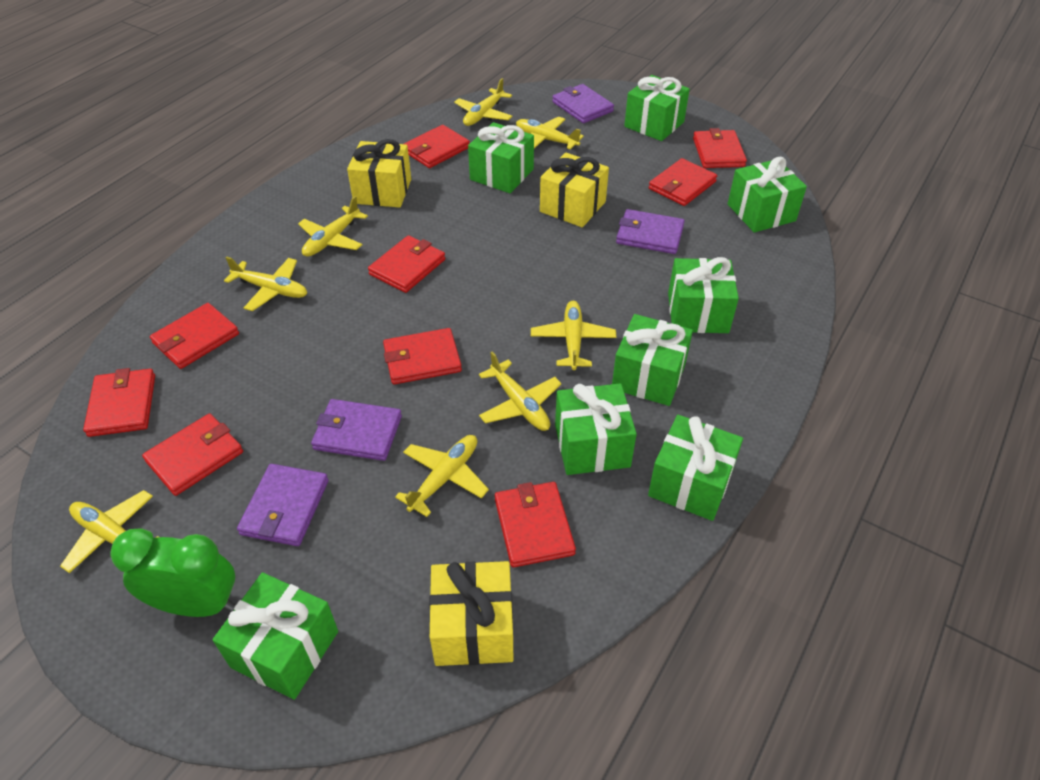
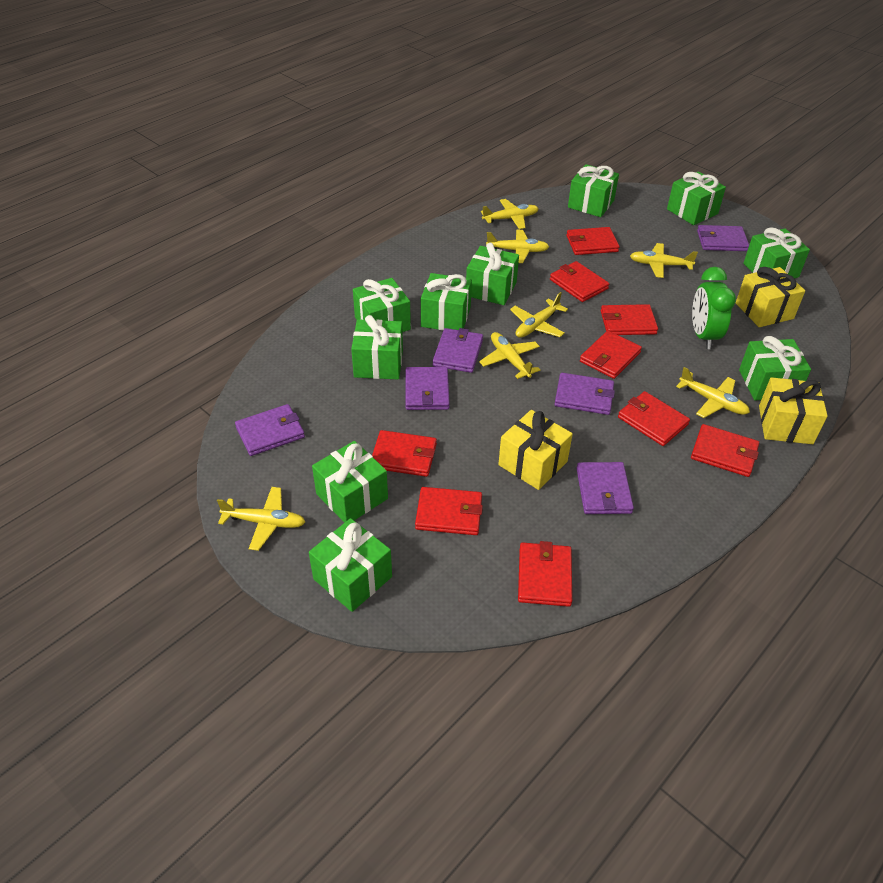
green gift: 8 -> 10
purple wallet: 4 -> 6
yellow plane: 8 -> 7

